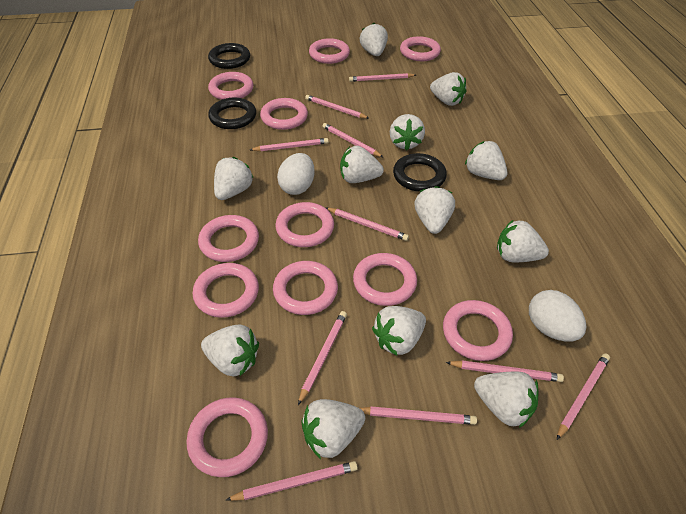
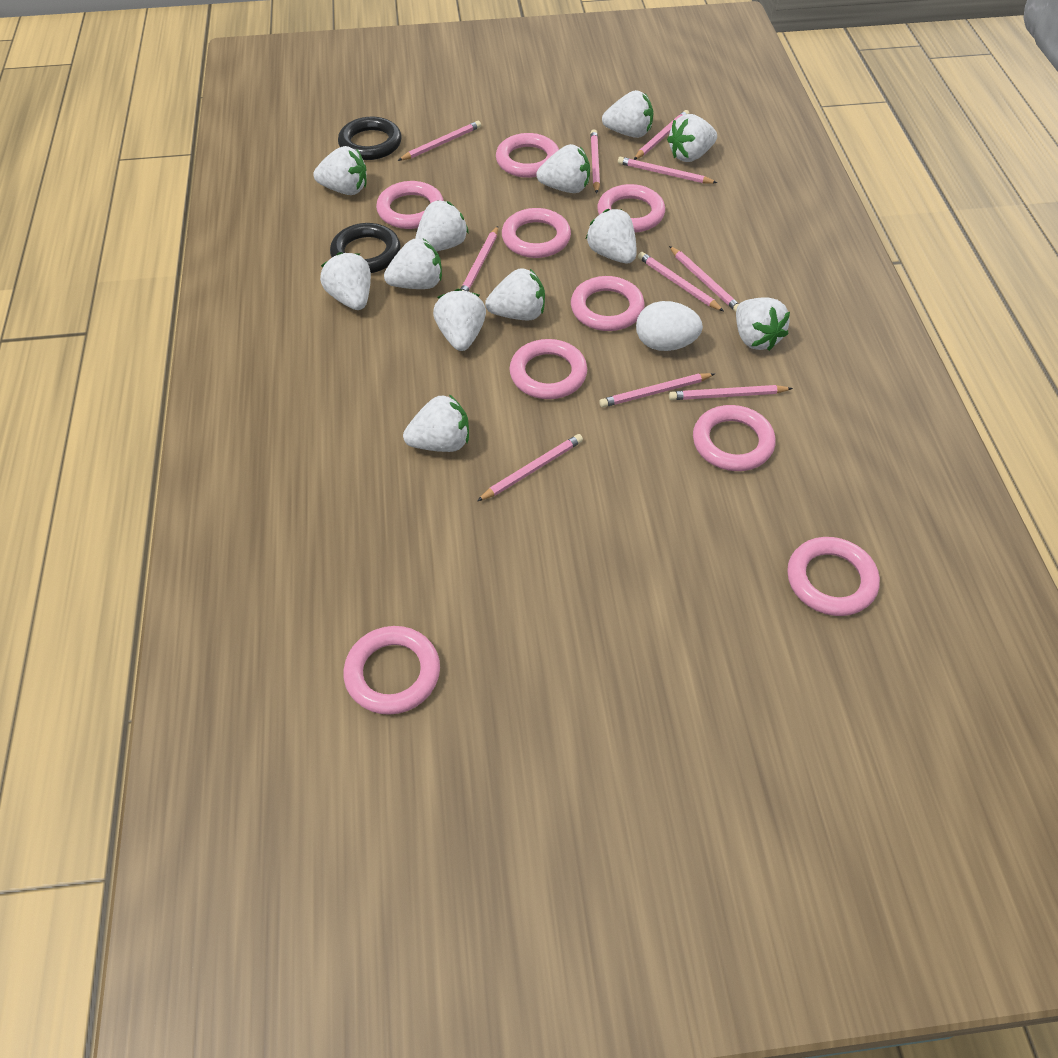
black ring: 3 -> 2
pink ring: 11 -> 9
white egg: 2 -> 1

